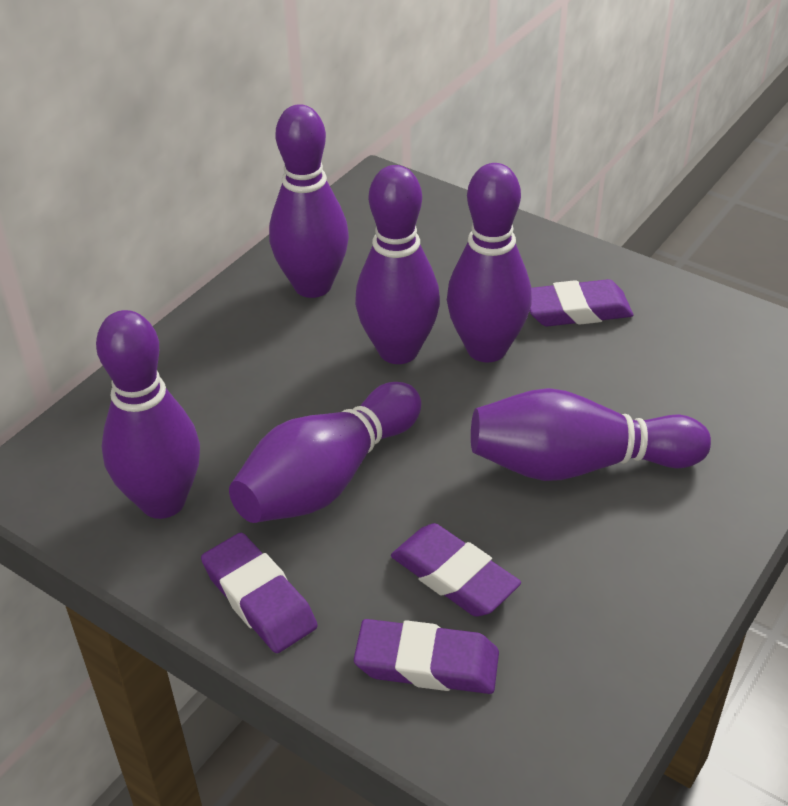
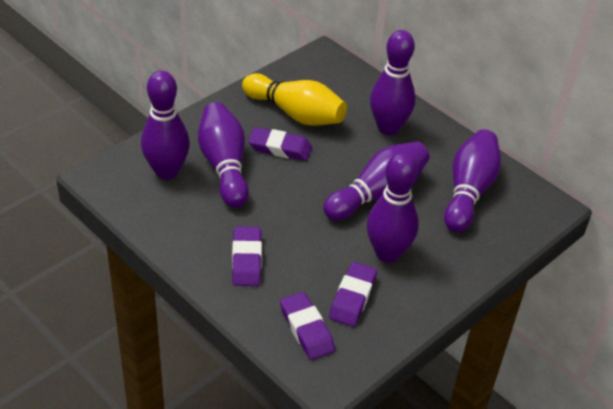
yellow bowling pin: 0 -> 1

